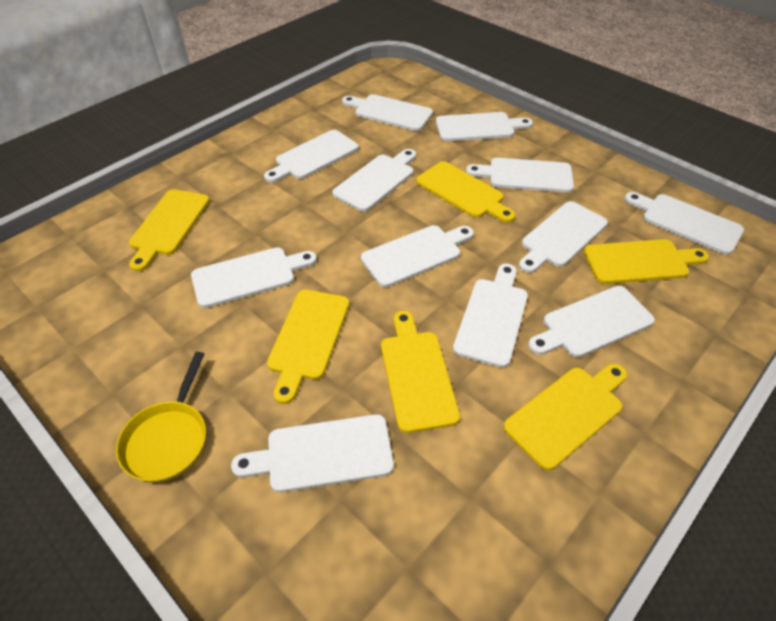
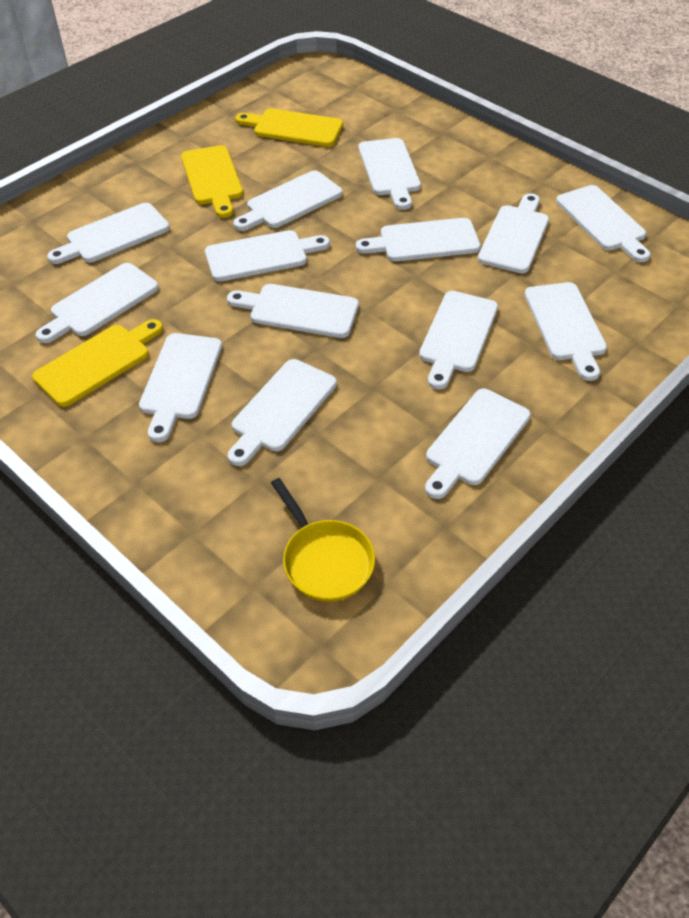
white cutting board: 12 -> 14
yellow cutting board: 6 -> 3

